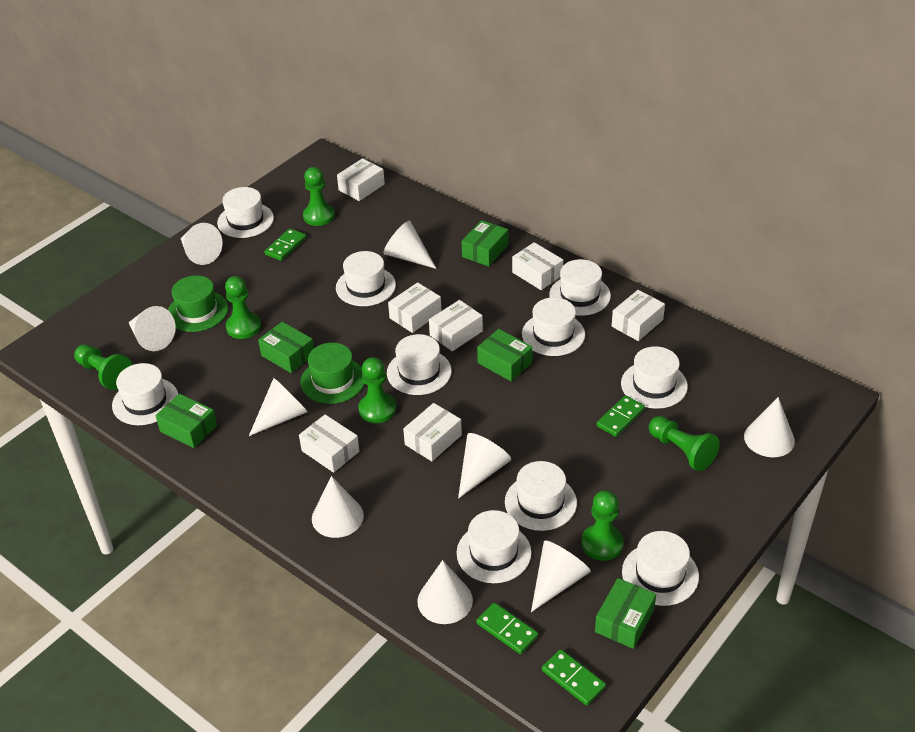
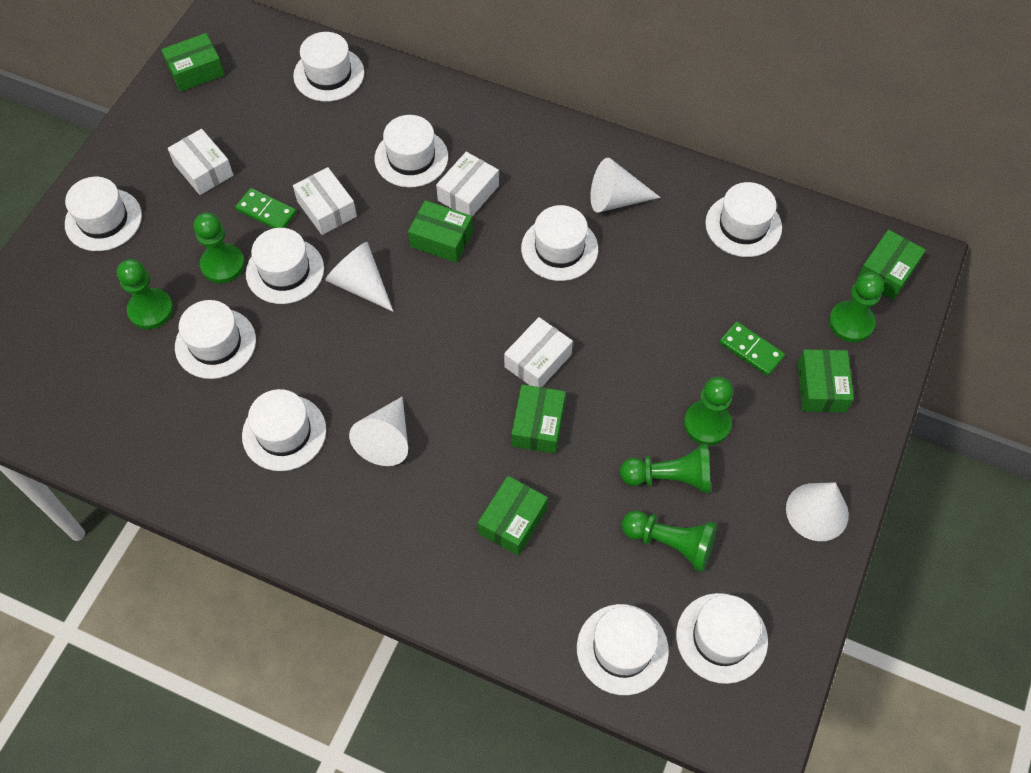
green box: 5 -> 6
green domino: 4 -> 2
green hat: 2 -> 0
white box: 7 -> 4
white cone: 9 -> 4

